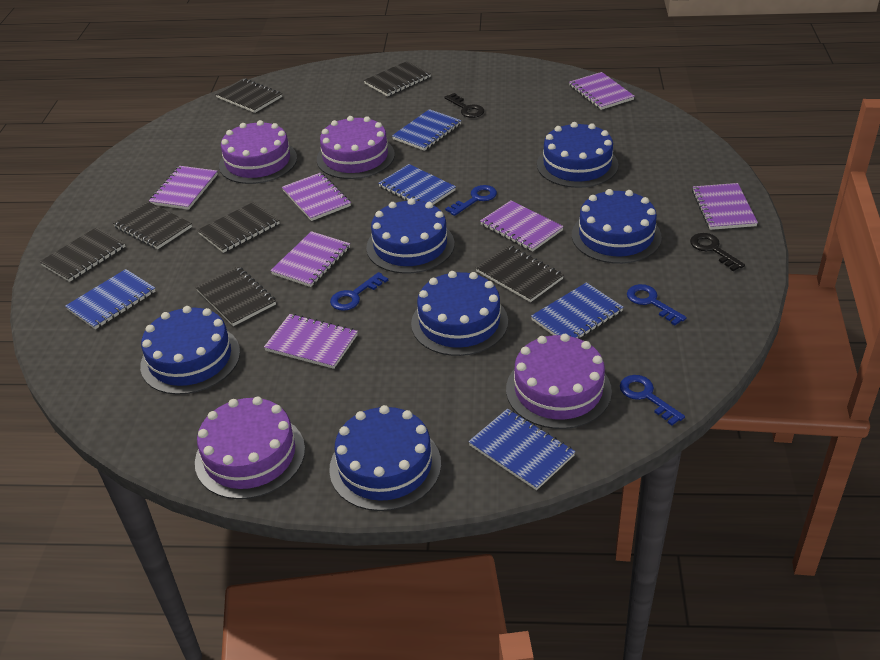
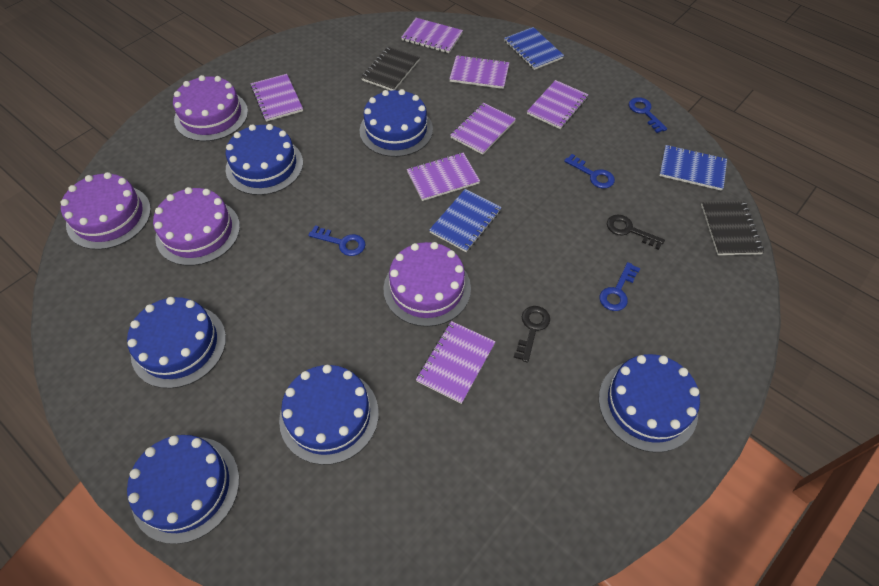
black notebook: 7 -> 2
blue notebook: 5 -> 3

